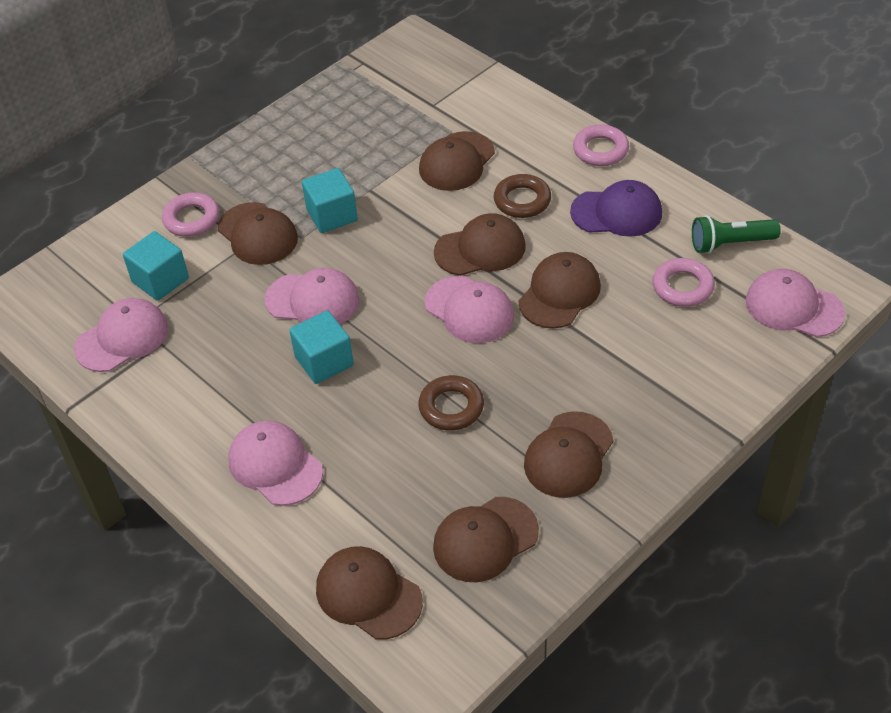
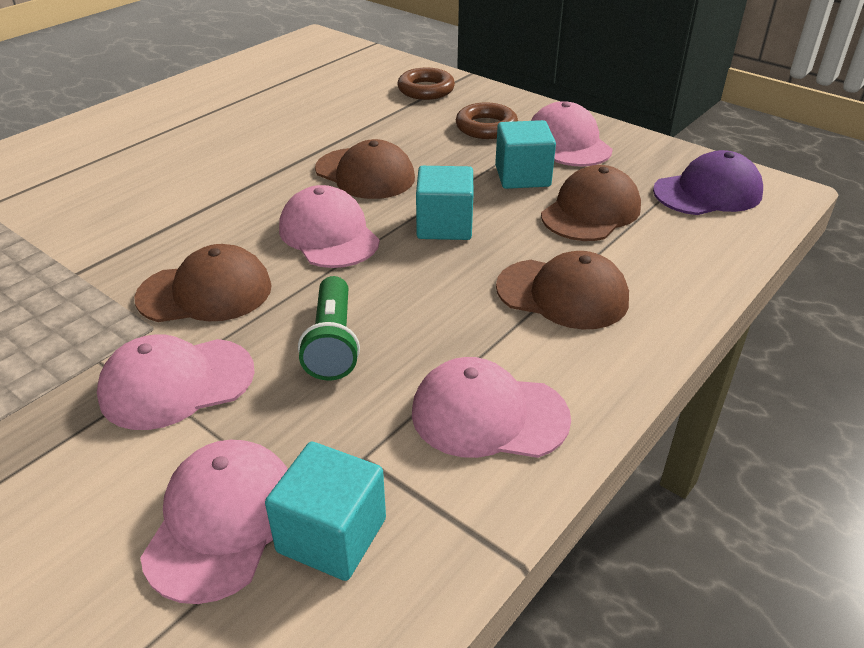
brown cap: 7 -> 4
pink ring: 3 -> 0

